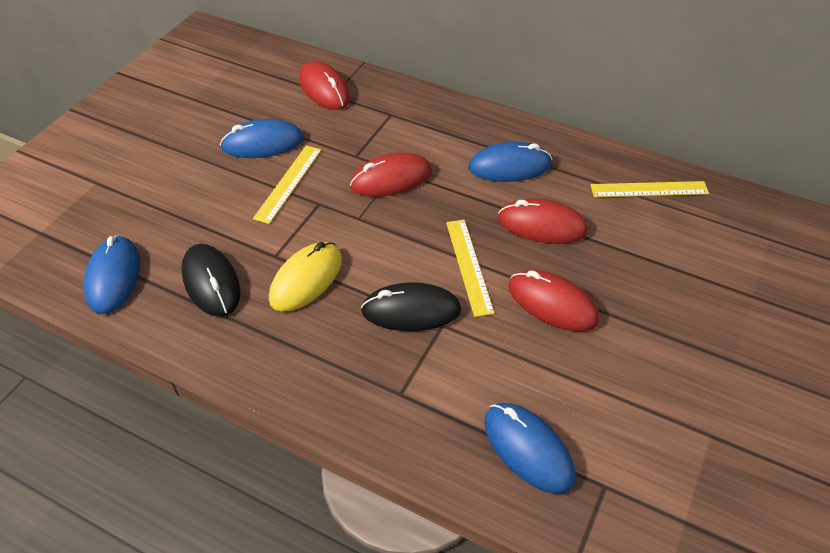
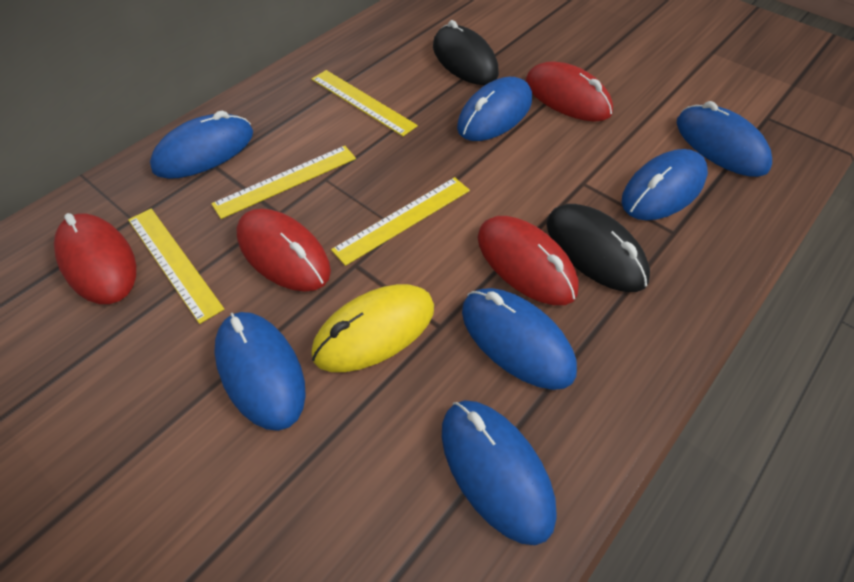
blue mouse: 4 -> 7
yellow ruler: 3 -> 4

